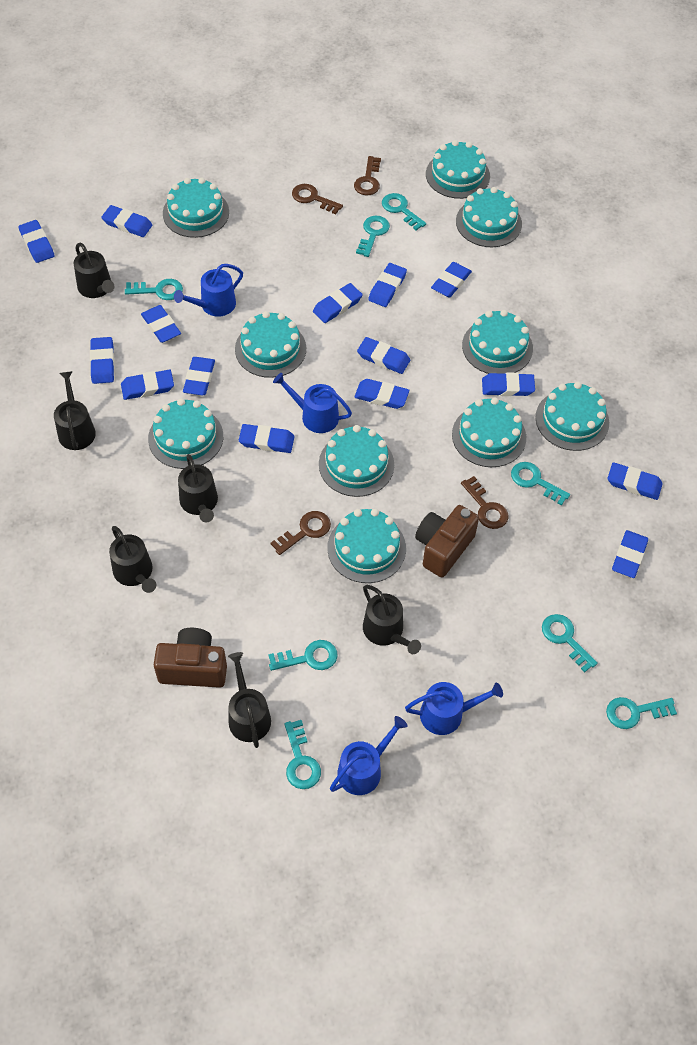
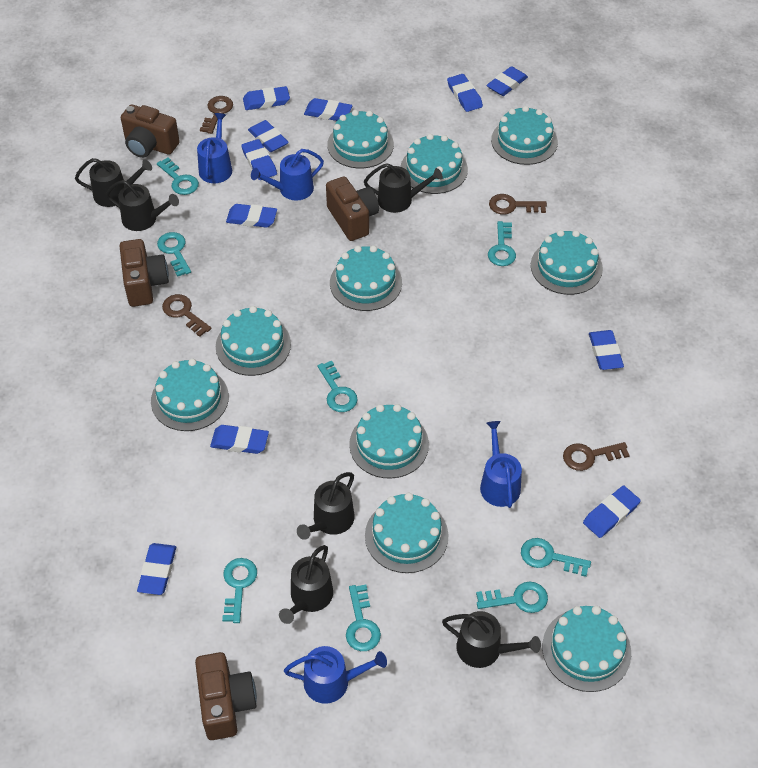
blue eraser: 15 -> 11
brown camera: 2 -> 4

